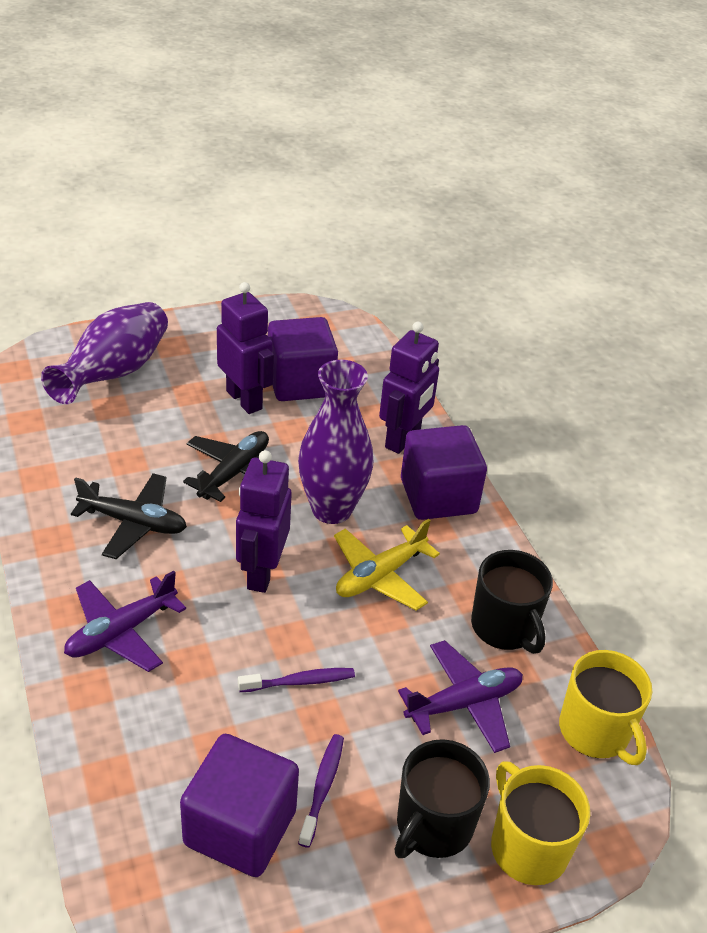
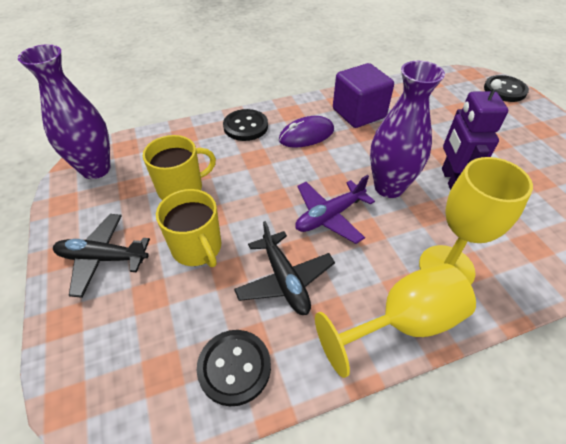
black button: 0 -> 3
black mug: 2 -> 0
purple cube: 3 -> 1
purple mouse: 0 -> 1
purple plane: 2 -> 1
purple robot: 3 -> 1
purple toothbrush: 2 -> 0
yellow goblet: 0 -> 2
yellow plane: 1 -> 0

